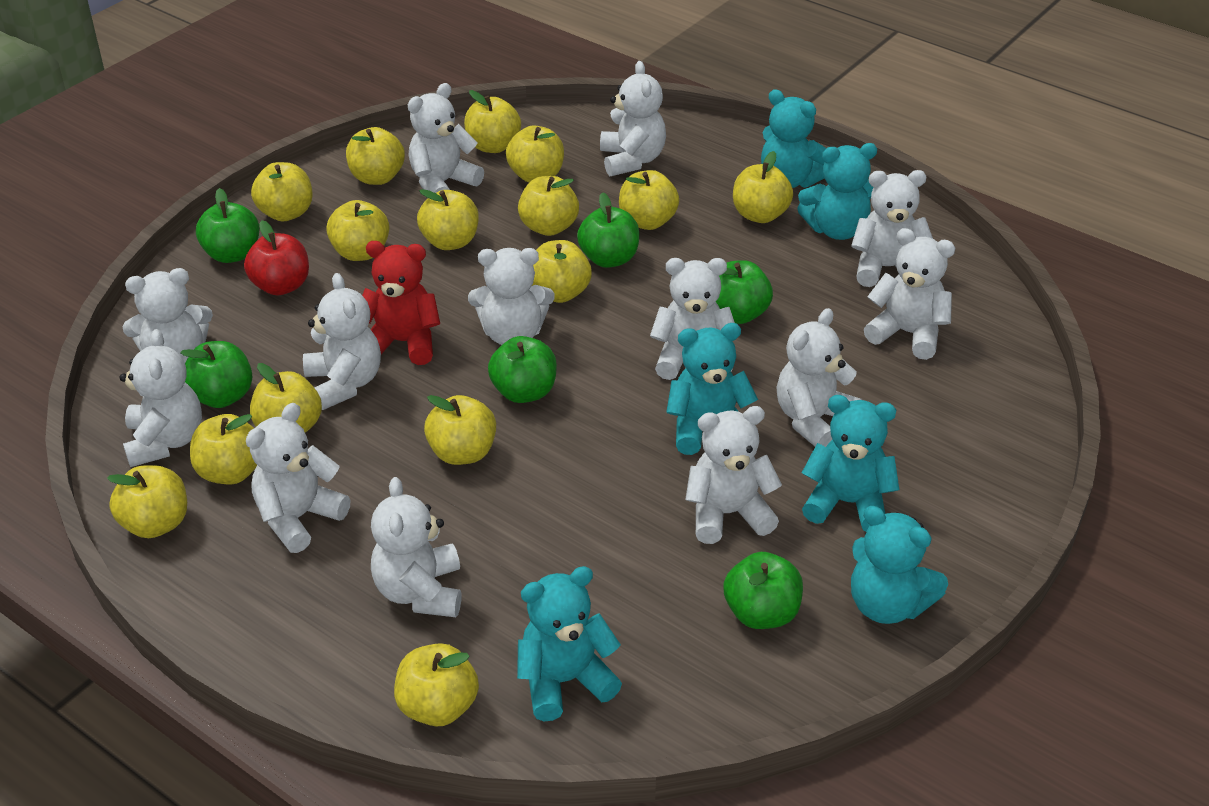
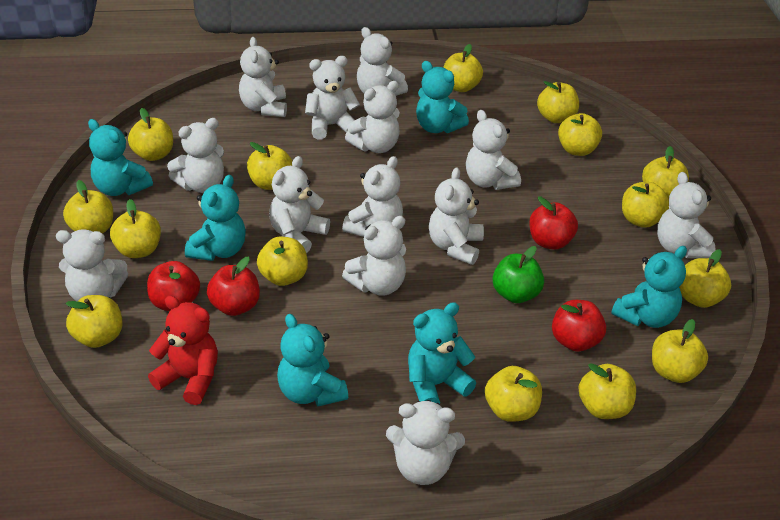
green apple: 6 -> 1
red apple: 1 -> 4

